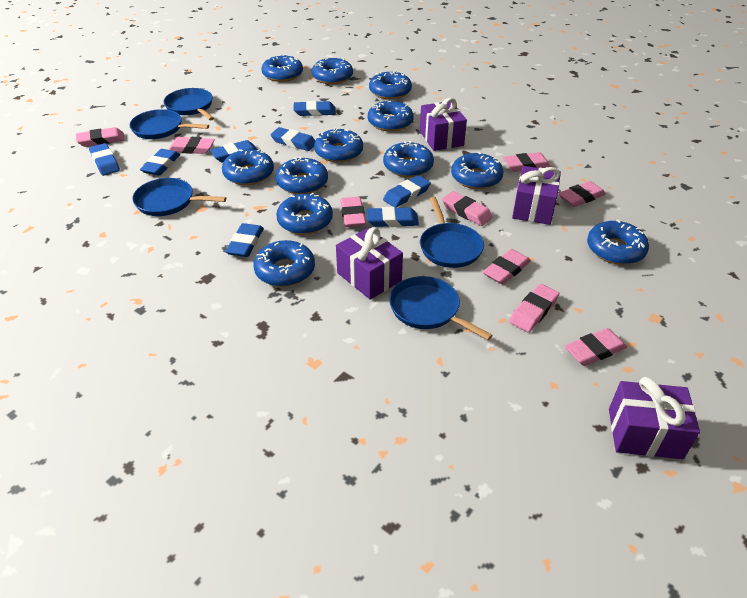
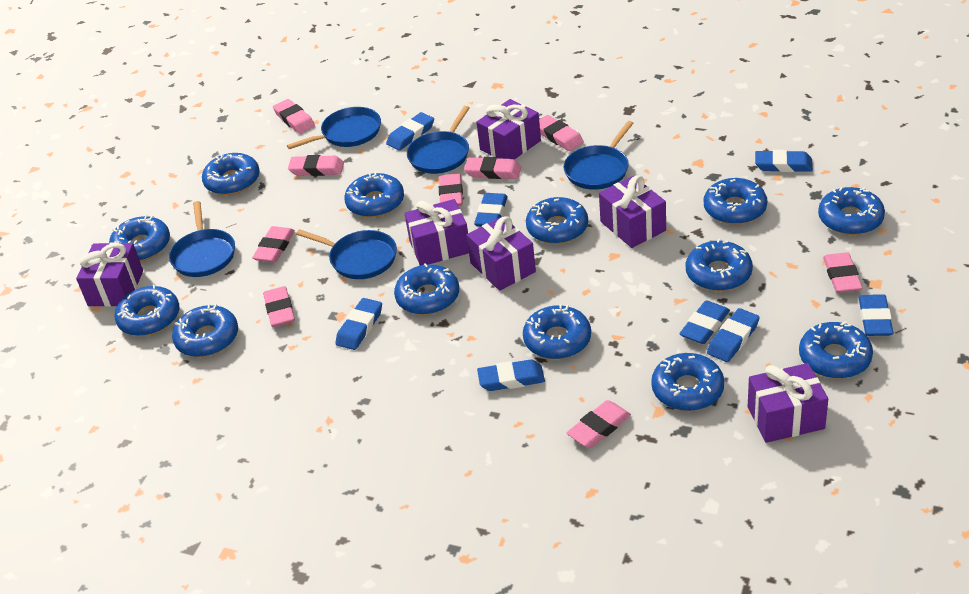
blue donut: 12 -> 13
purple gift: 4 -> 6

